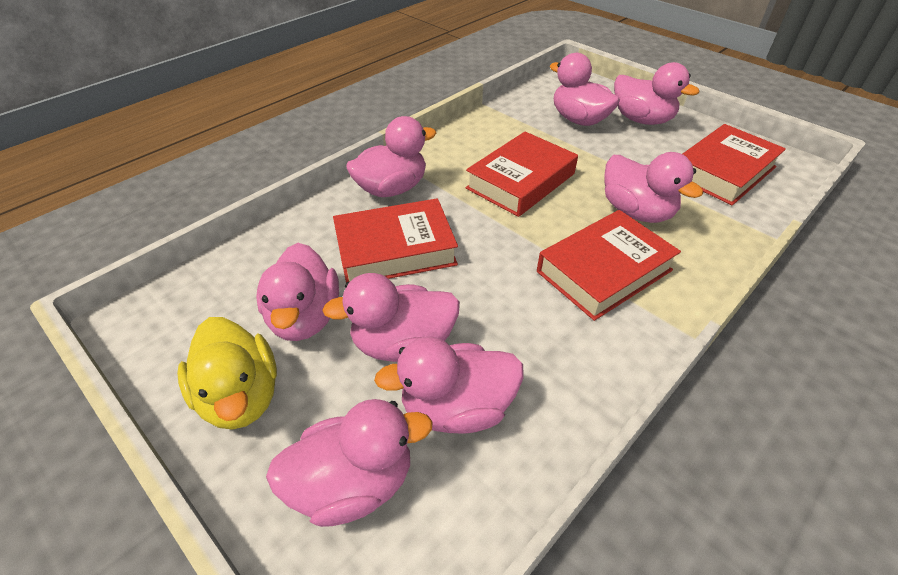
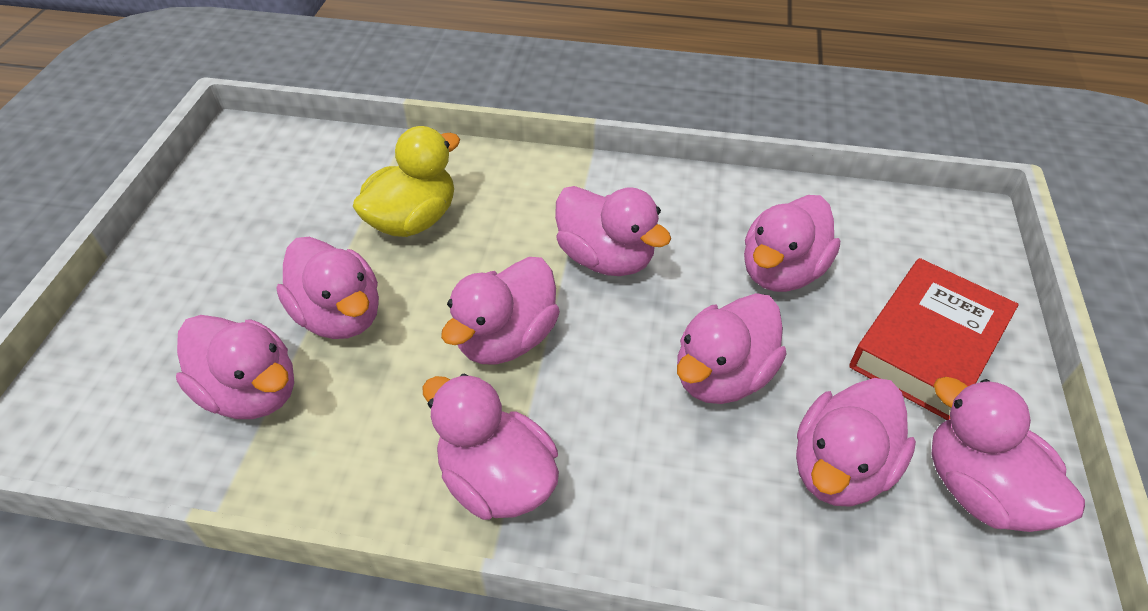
pink duck: 8 -> 9
red book: 4 -> 1

